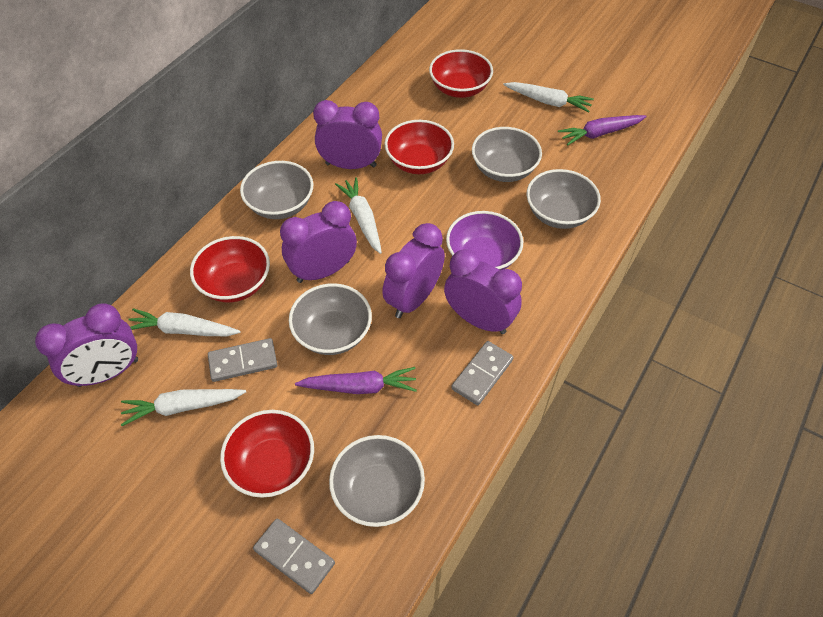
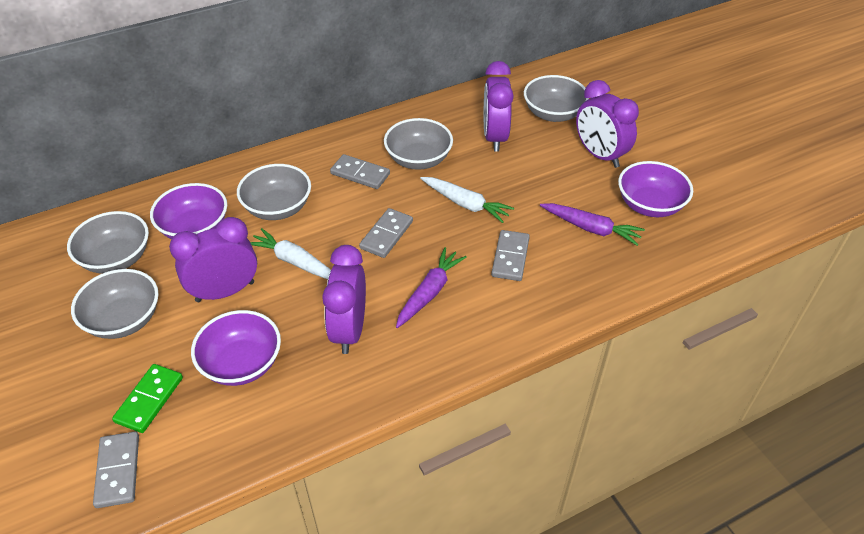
green domino: 0 -> 1
grey domino: 3 -> 4
purple bowl: 1 -> 3
purple clock: 5 -> 4
red bowl: 4 -> 0
white carrot: 4 -> 2

